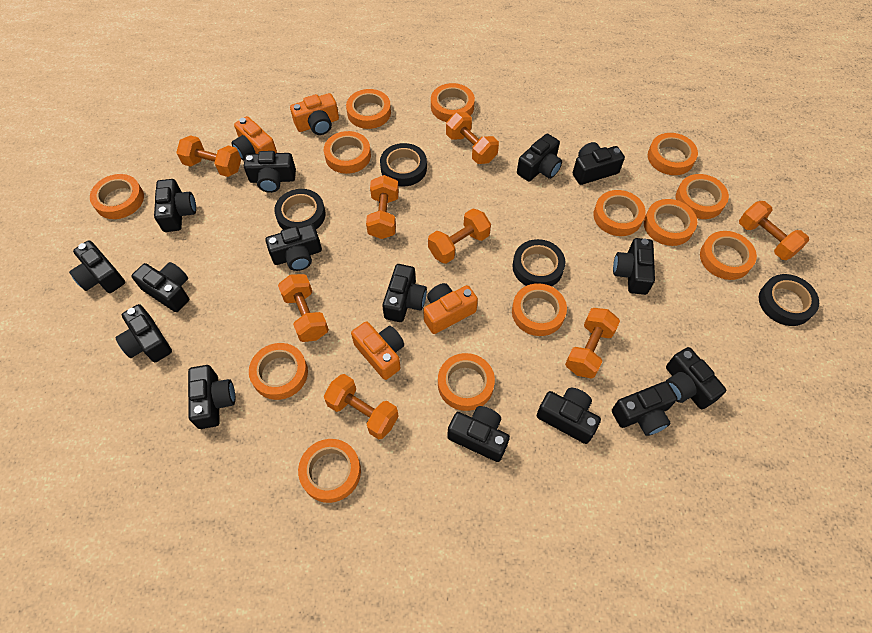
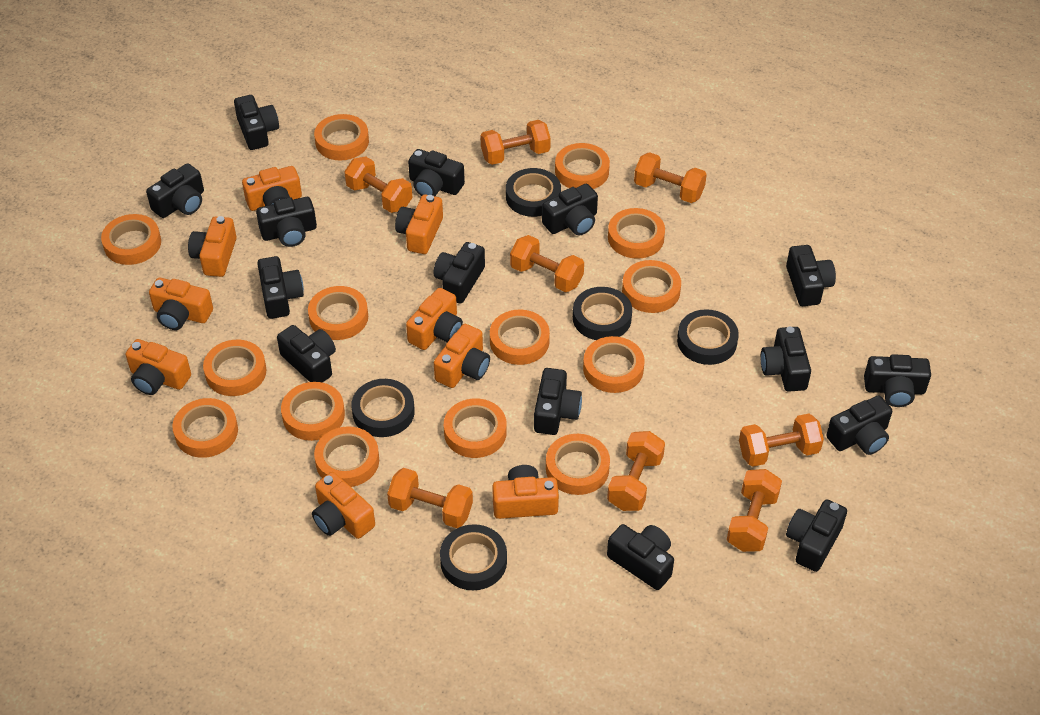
black tape: 4 -> 5
orange camera: 4 -> 9
orange tape: 13 -> 14

